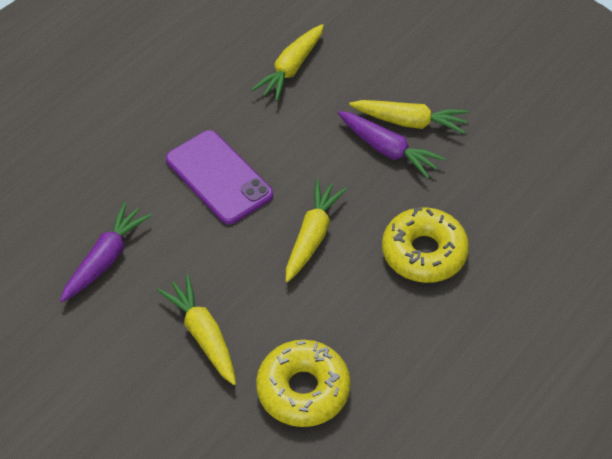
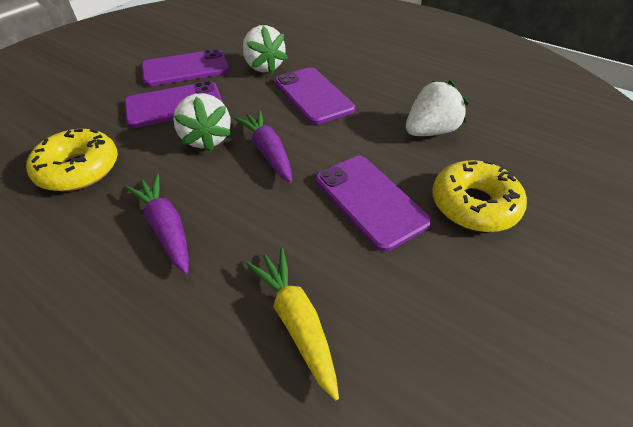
purple phone: 1 -> 4
white strawberry: 0 -> 3
yellow carrot: 4 -> 1

